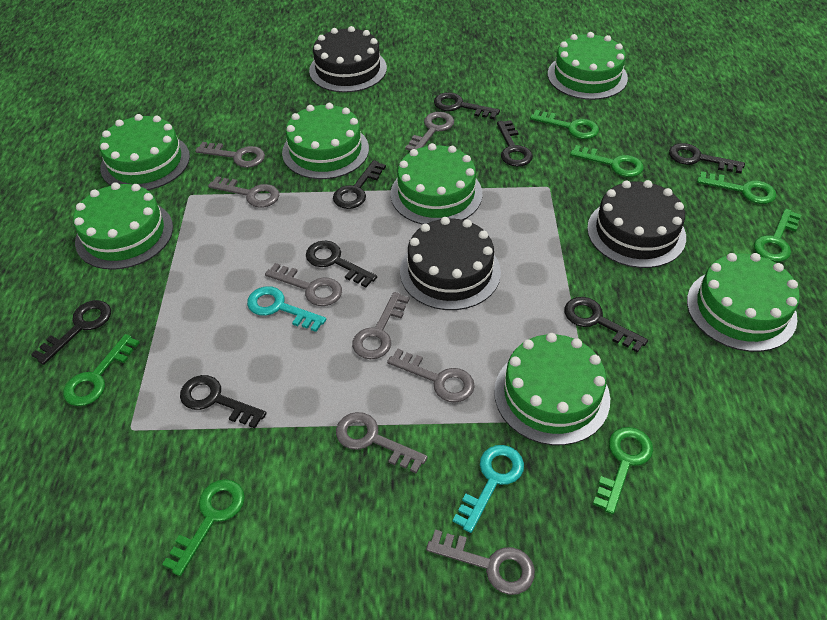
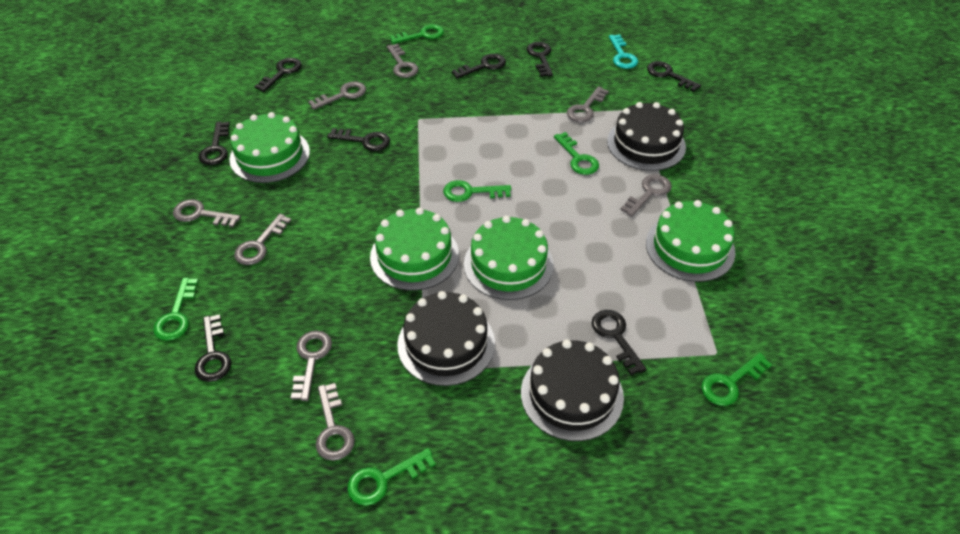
green cake: 7 -> 4
green key: 7 -> 6
turquoise key: 2 -> 1

